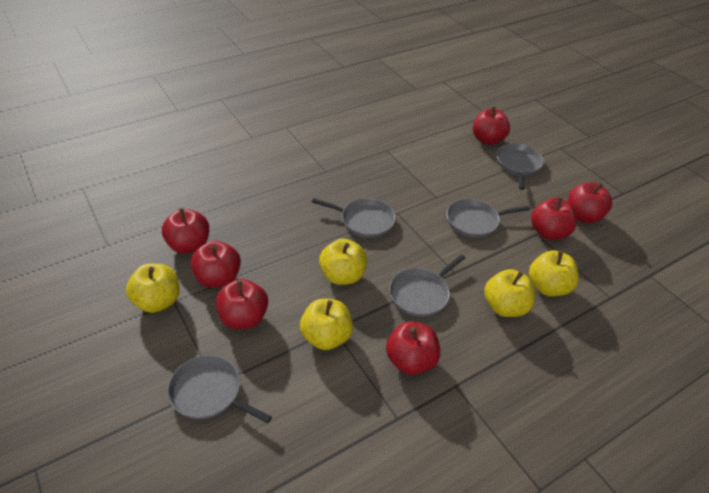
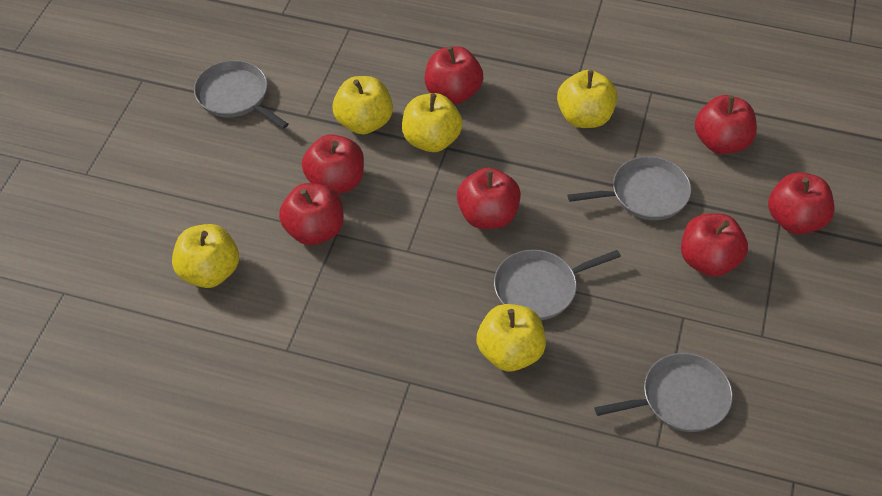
grey pan: 5 -> 4

